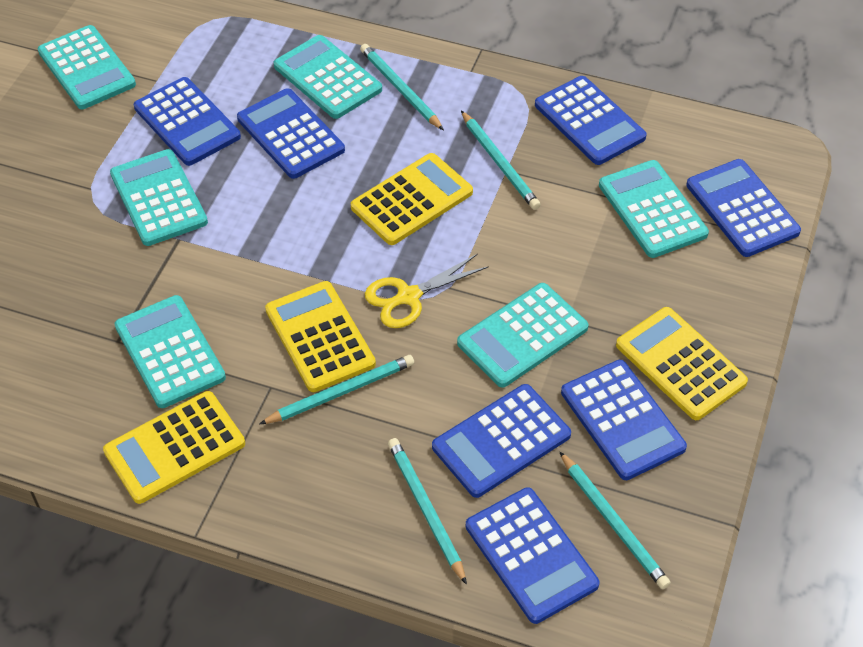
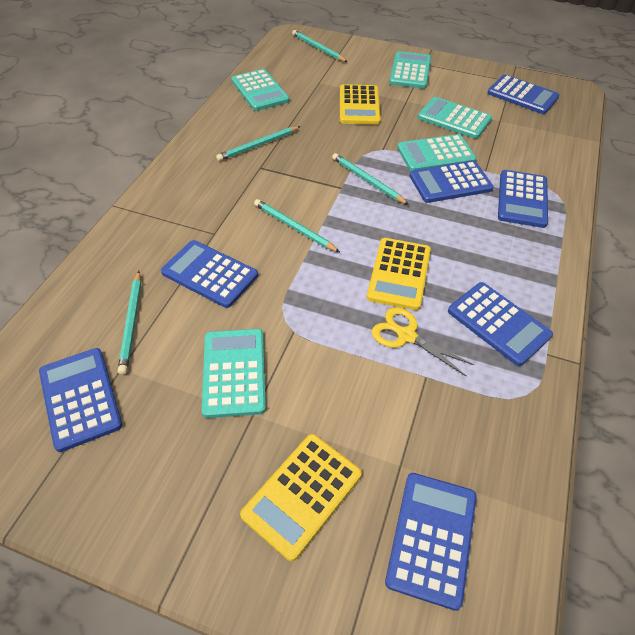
turquoise calculator: 6 -> 5
yellow calculator: 4 -> 3

